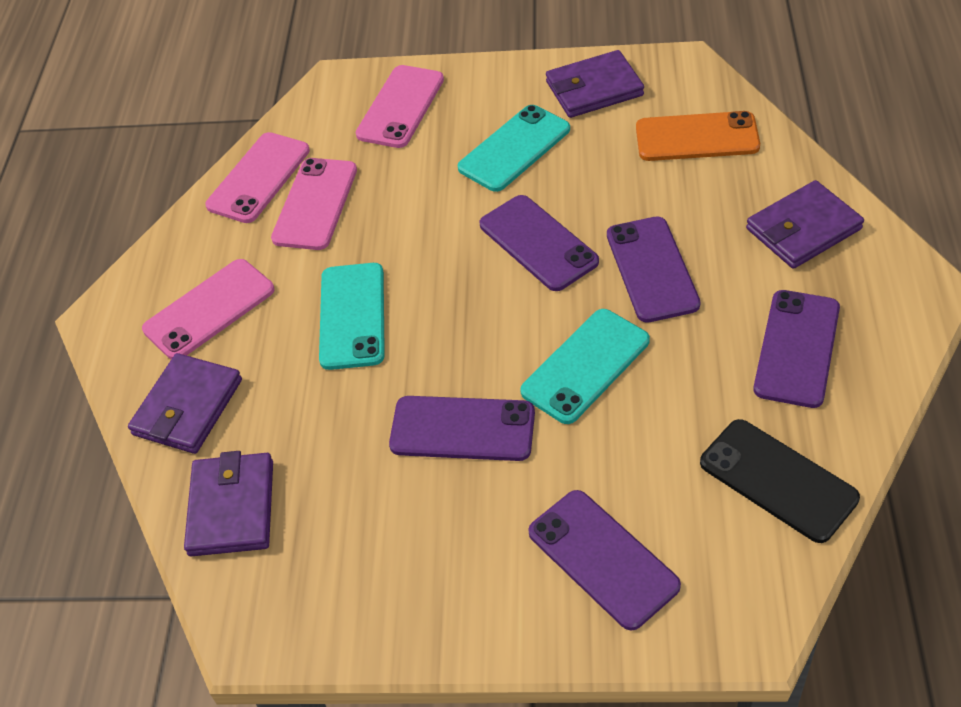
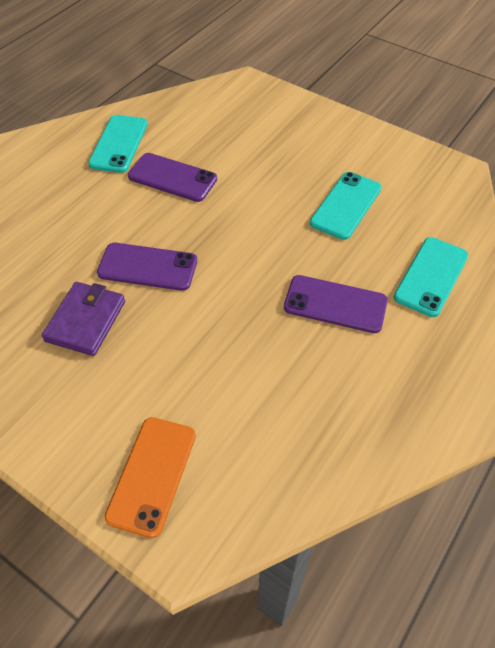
black phone: 1 -> 0
pink phone: 4 -> 0
purple phone: 5 -> 3
purple wallet: 4 -> 1

